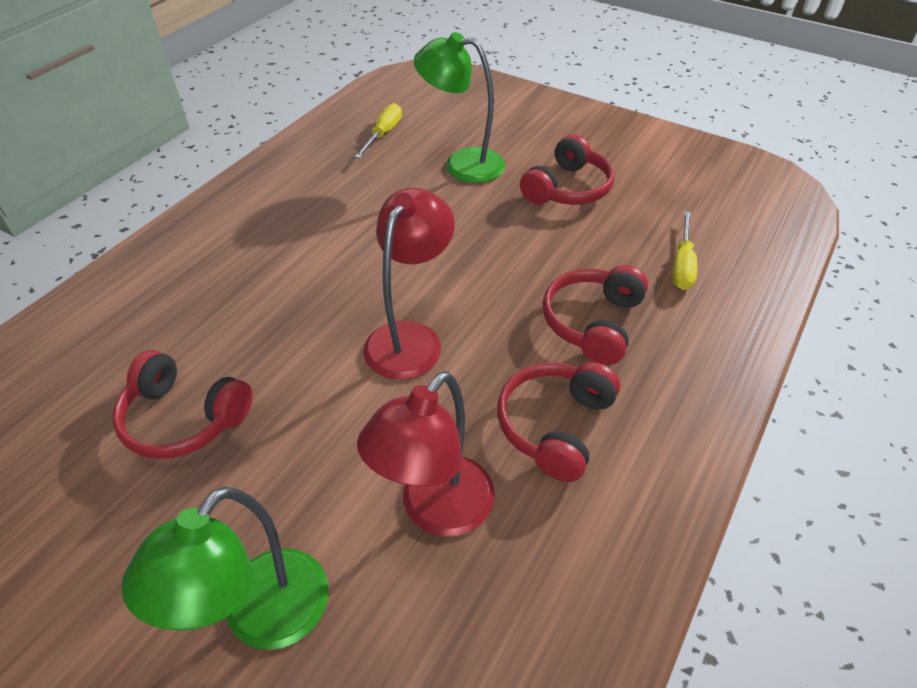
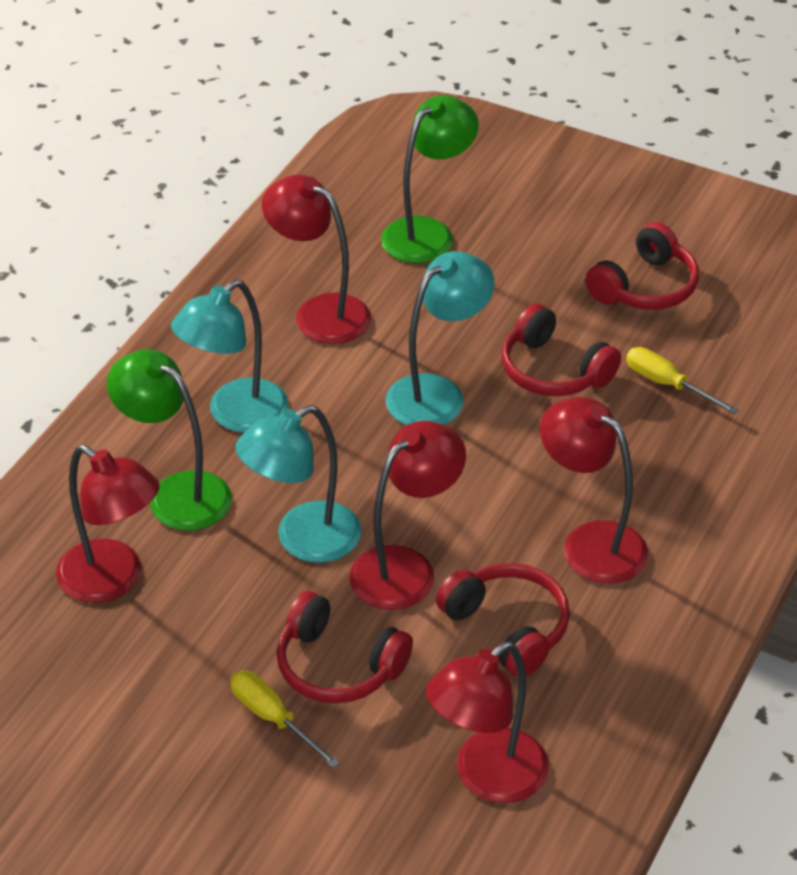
red lamp: 2 -> 5
turquoise lamp: 0 -> 3

